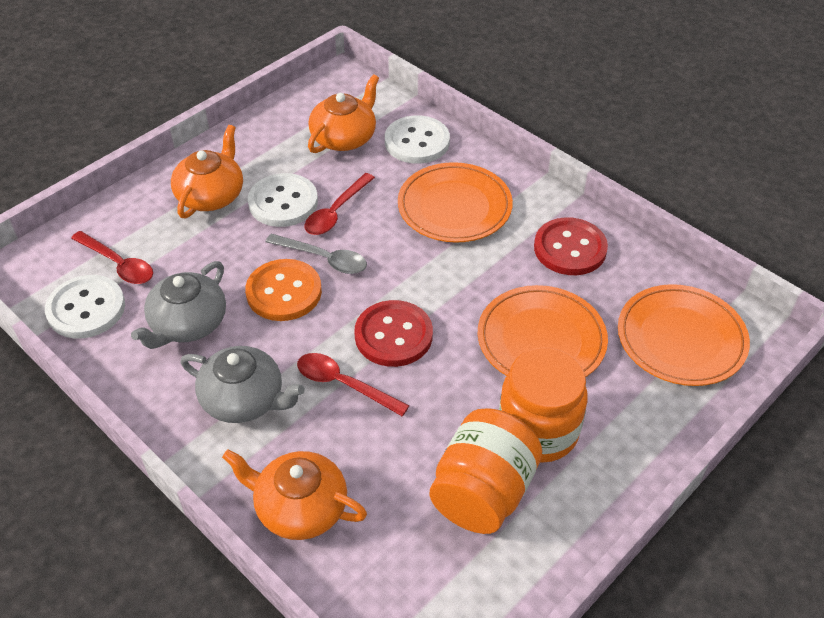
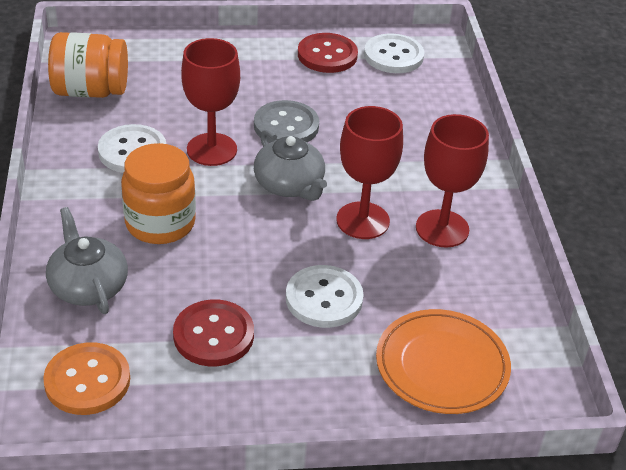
grey button: 0 -> 1
grey spoon: 1 -> 0
orange plate: 3 -> 1
orange teapot: 3 -> 0
red goblet: 0 -> 3
red spoon: 3 -> 0

